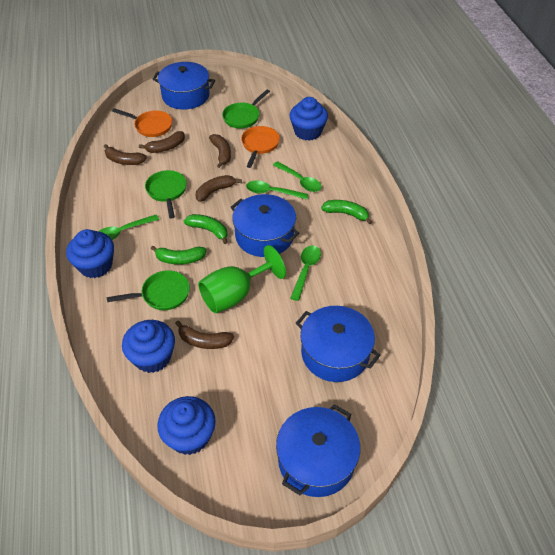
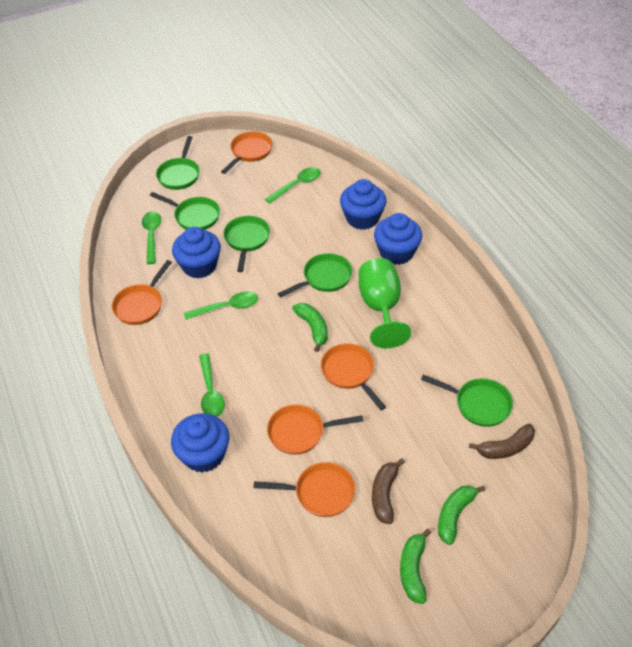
blue pot: 4 -> 0
brown banana: 5 -> 2
green pan: 3 -> 5
orange pan: 2 -> 5

